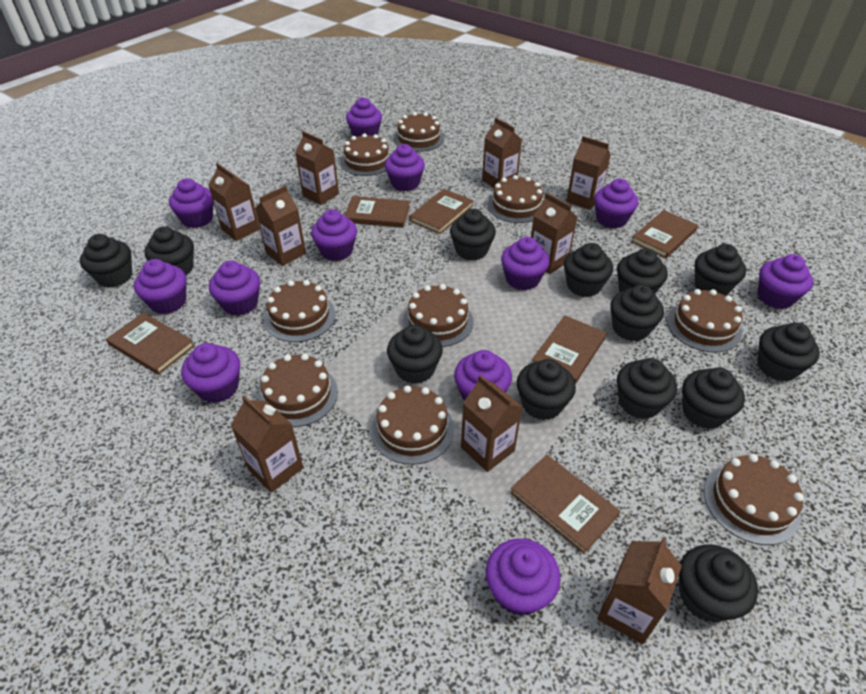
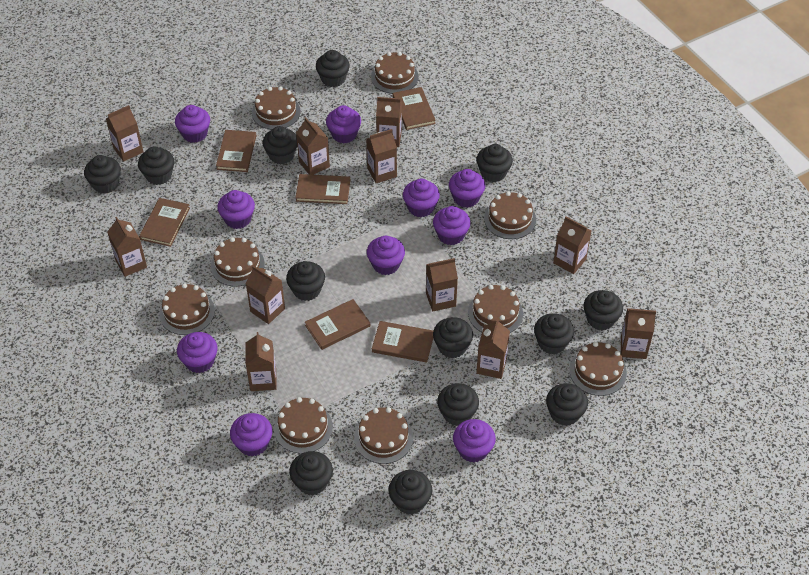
brown carton: 9 -> 11
purple cupcake: 12 -> 10

